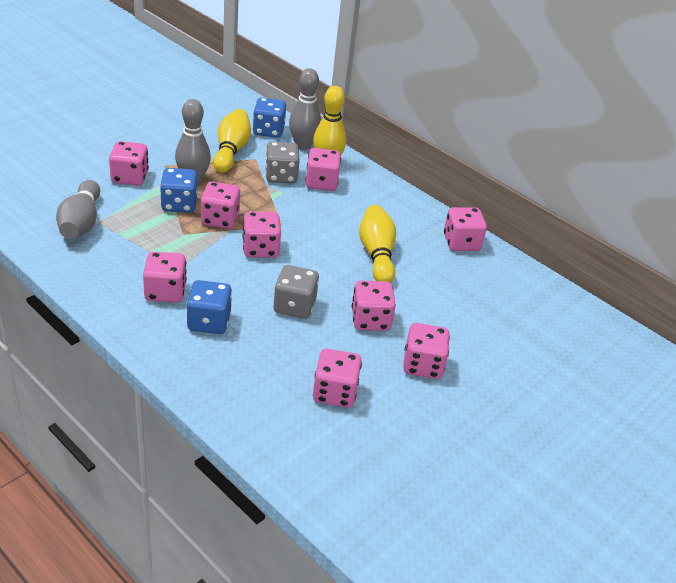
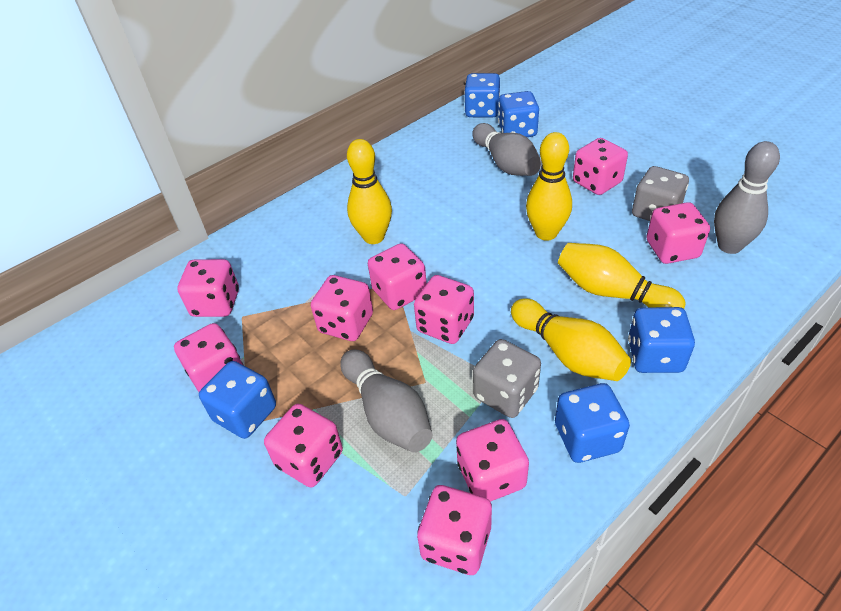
blue dice: 3 -> 5
pink dice: 9 -> 10
yellow bowling pin: 3 -> 4

